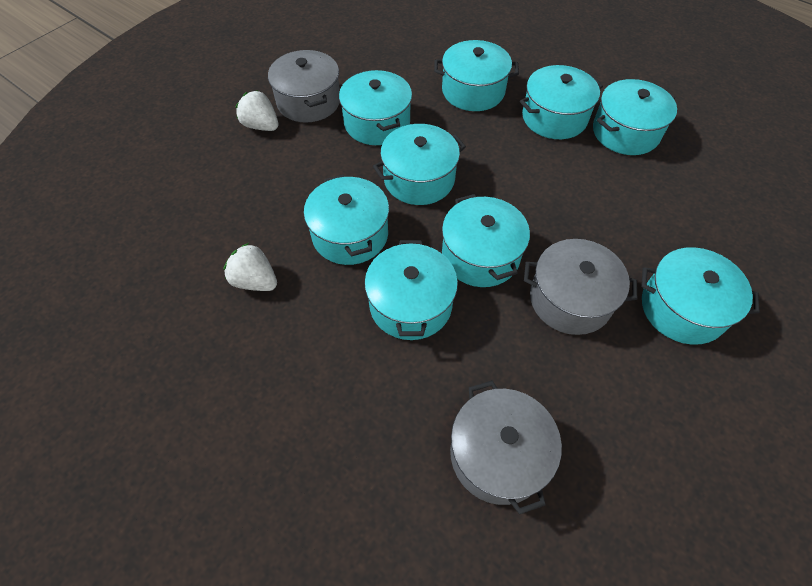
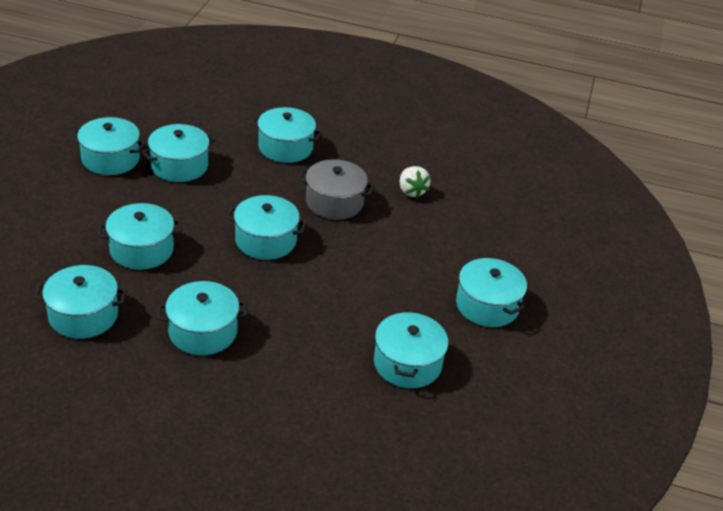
grey pot: 3 -> 1
white strawberry: 2 -> 1

